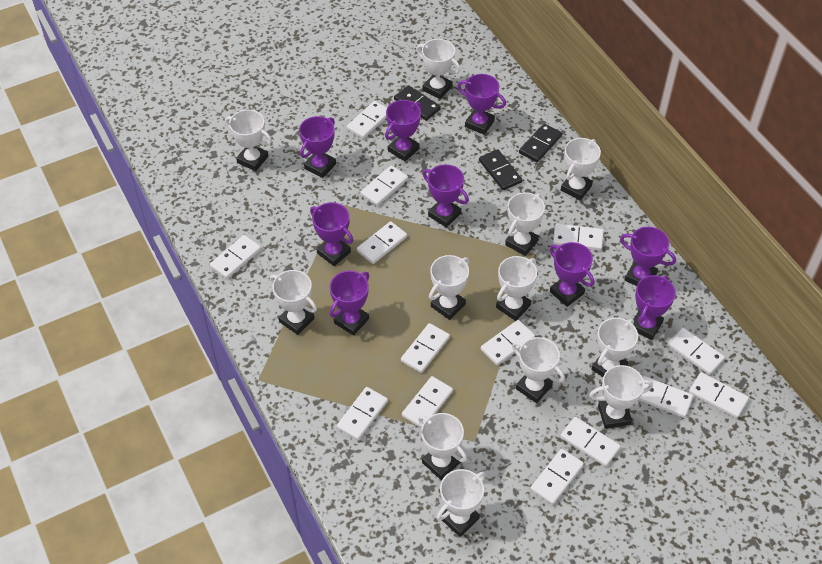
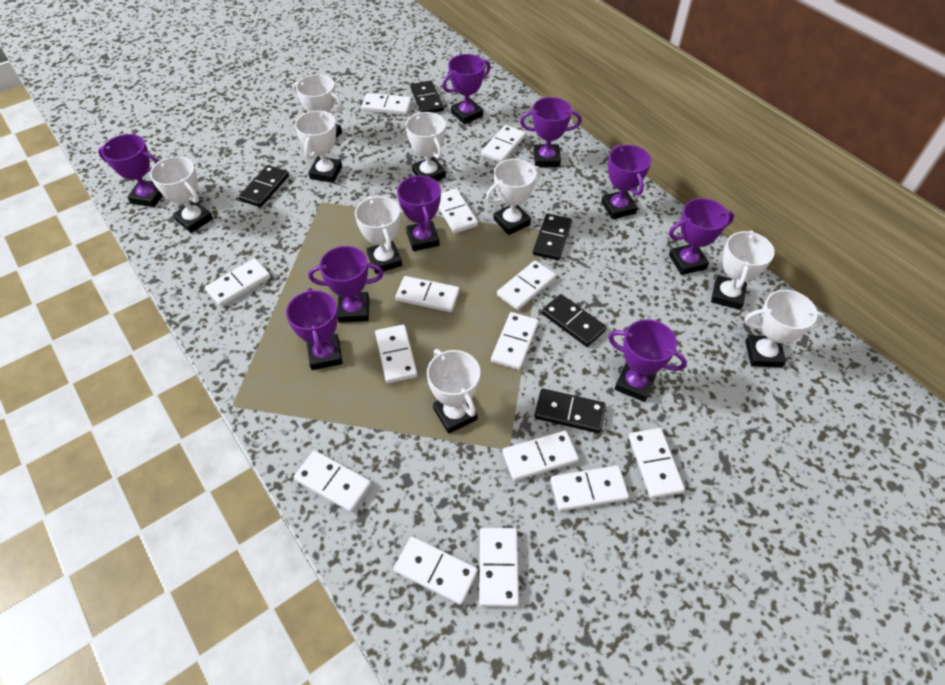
black domino: 3 -> 5
white trophy: 12 -> 9

